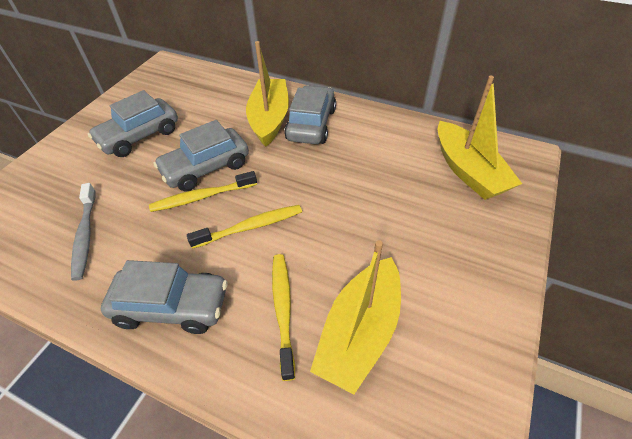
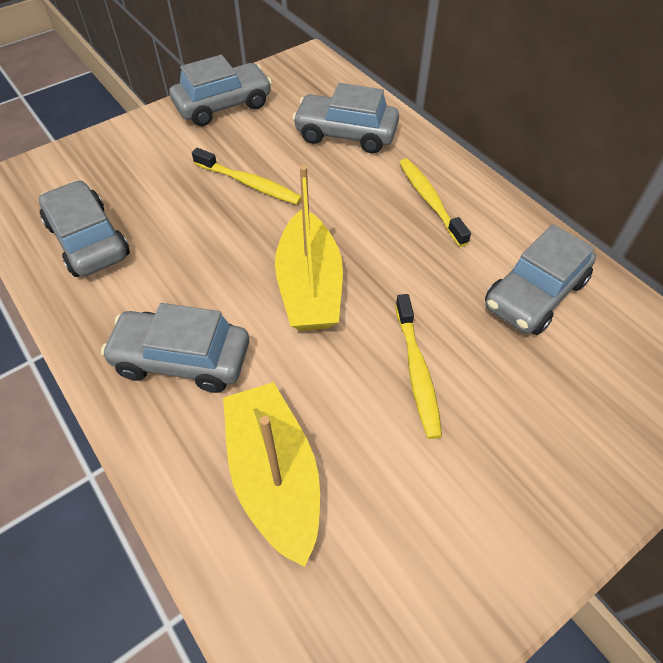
grey car: 4 -> 5
grey toothbrush: 1 -> 0
yellow boat: 3 -> 2

